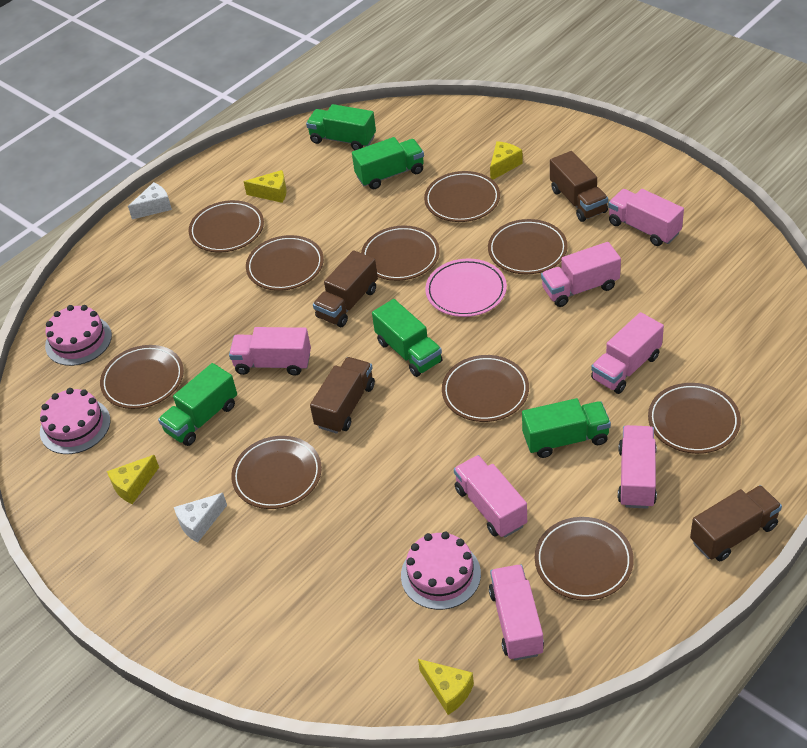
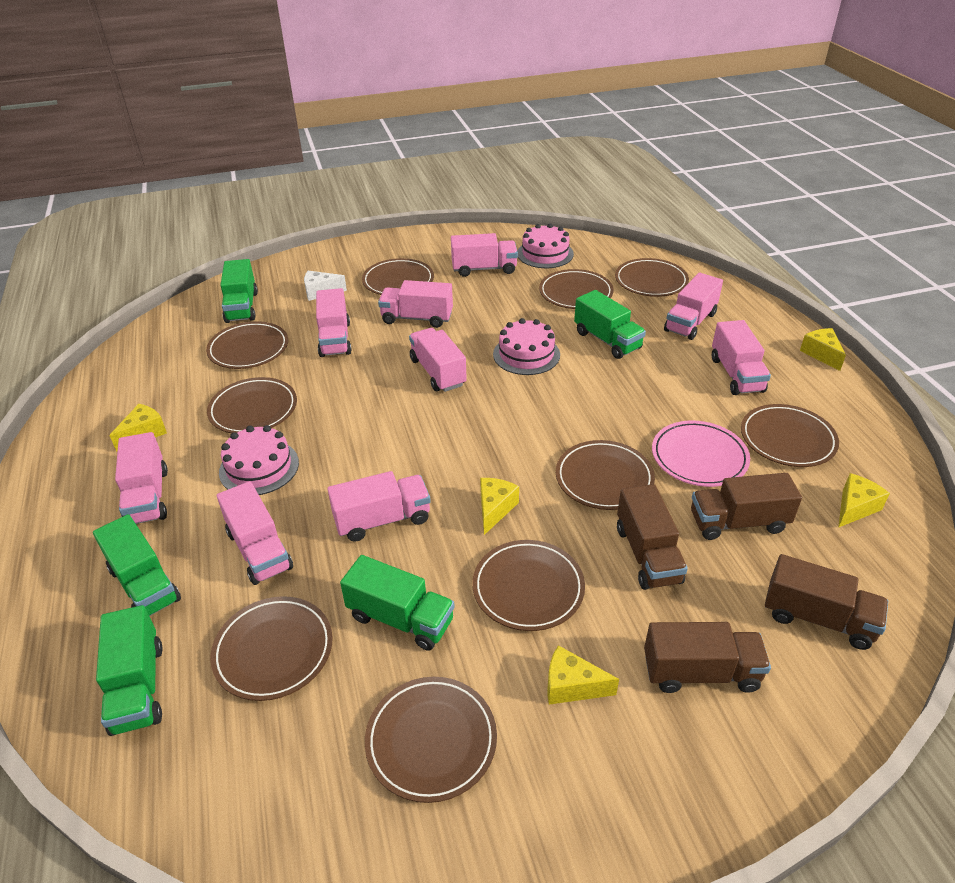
pink truck: 7 -> 9
white cheese: 2 -> 1
yellow cheese: 4 -> 5

